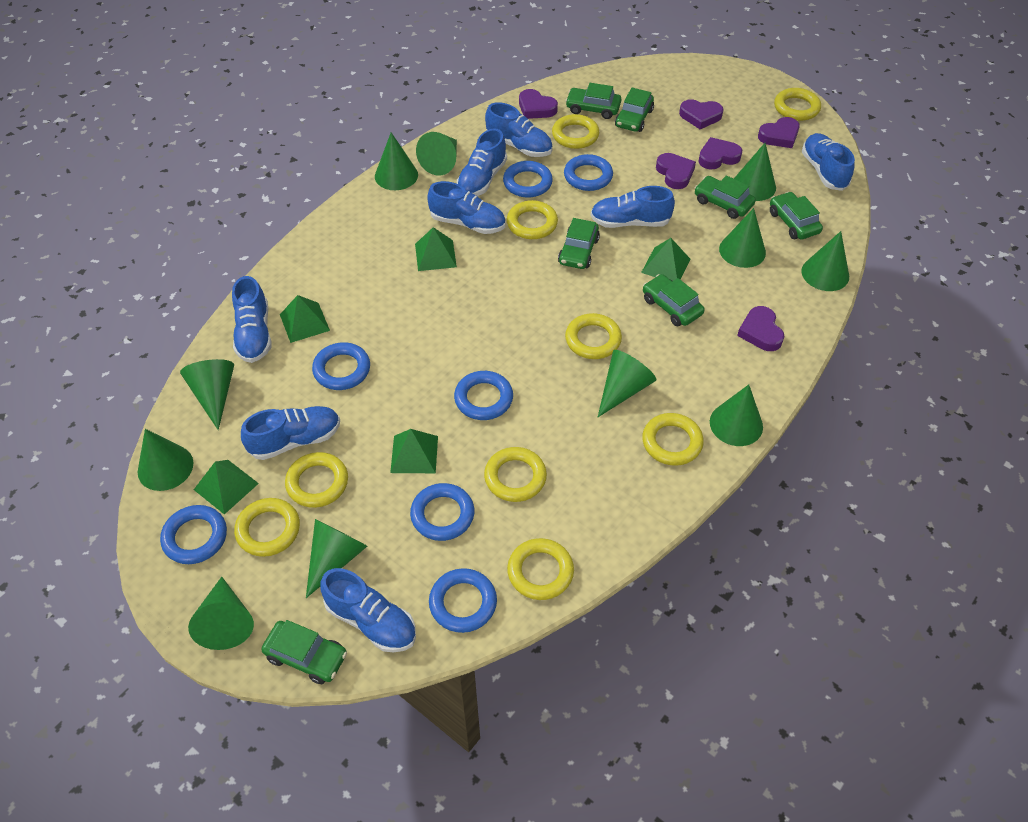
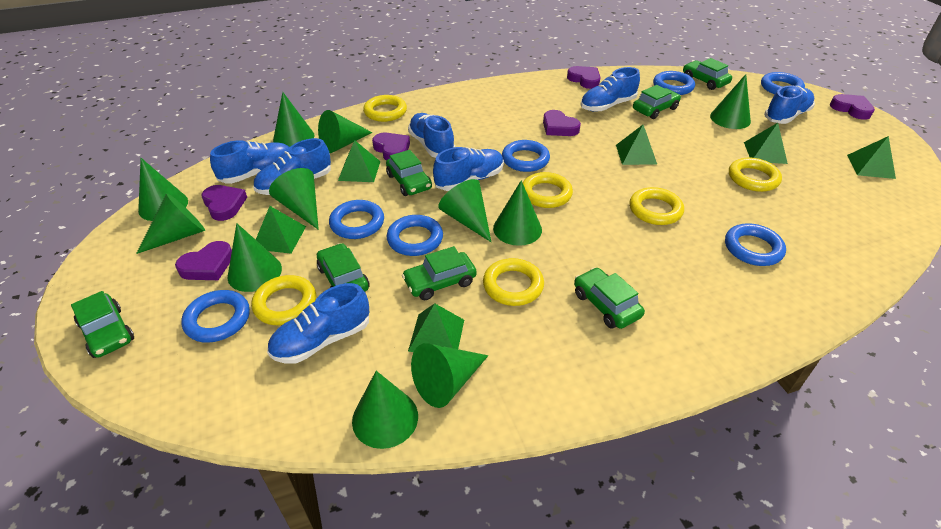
blue shoe: 8 -> 7
green pyramid: 5 -> 6
yellow ring: 9 -> 6

